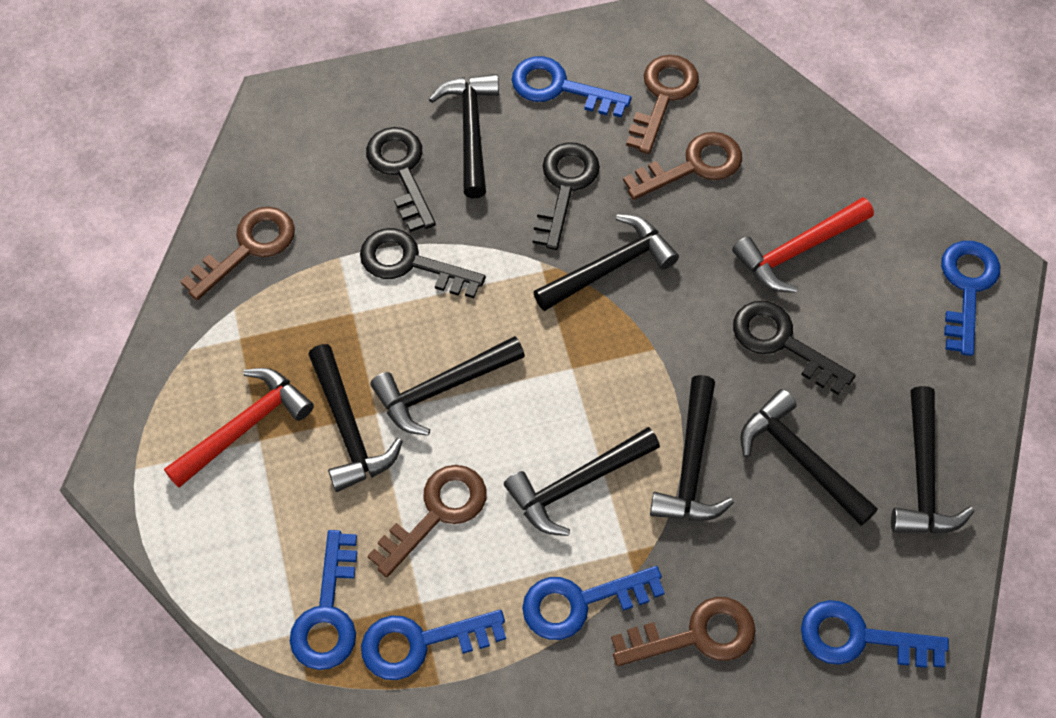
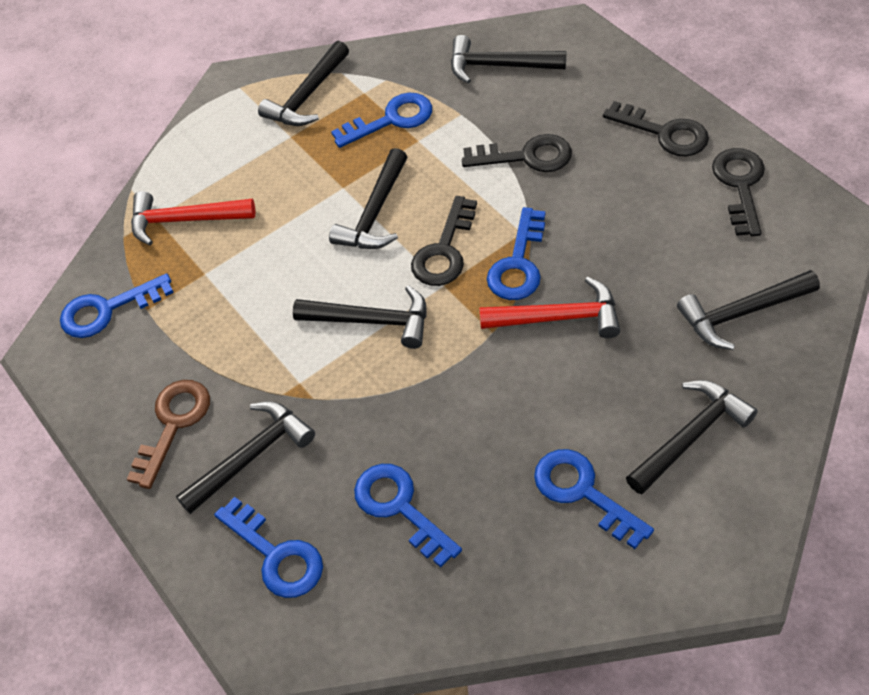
black hammer: 8 -> 7
brown key: 5 -> 1

